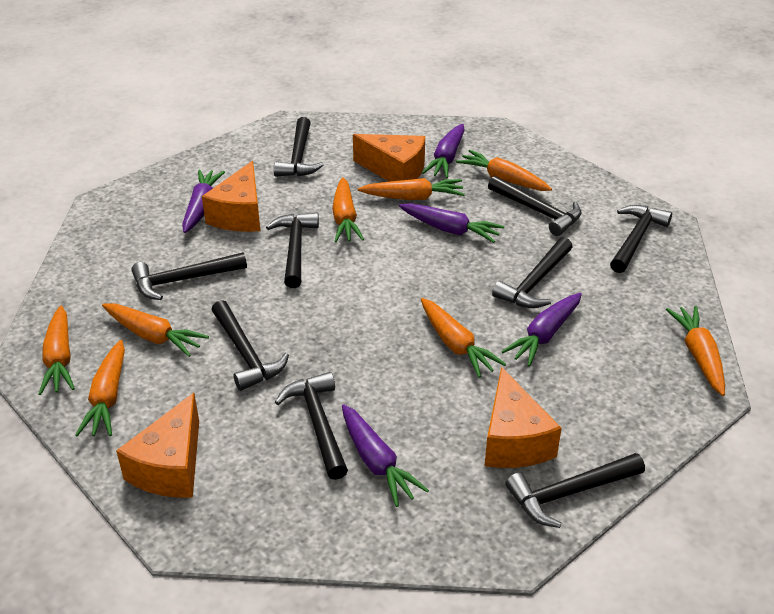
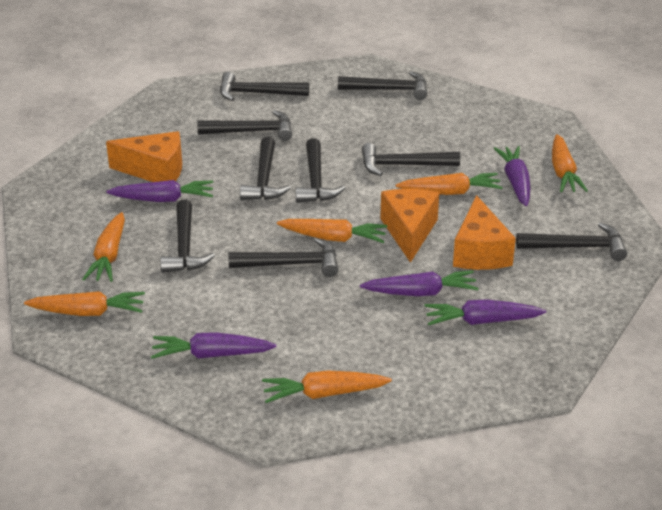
orange carrot: 8 -> 6
orange cheese: 4 -> 3

